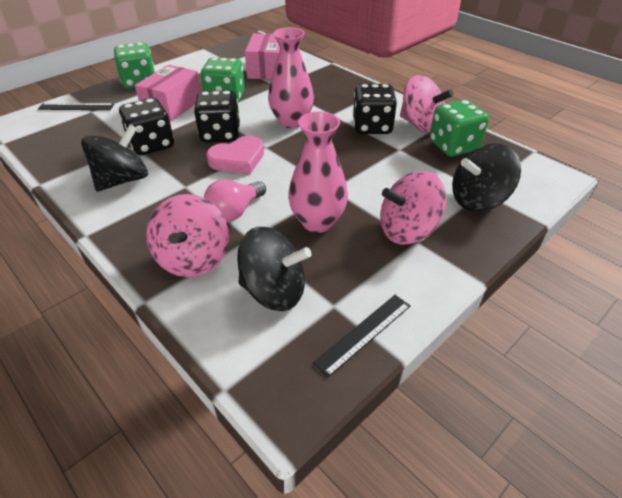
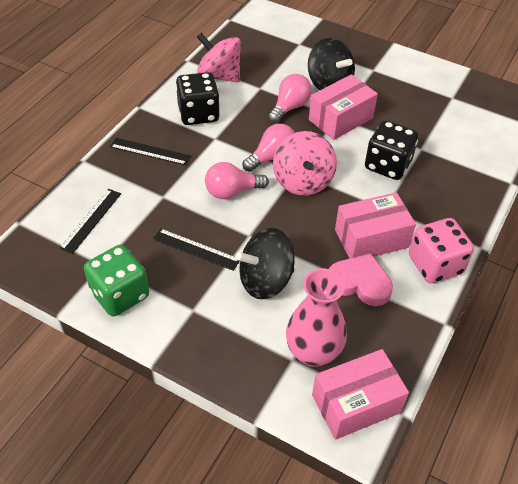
black dice: 3 -> 2
black ruler: 2 -> 3
black spinning top: 3 -> 2
green dice: 3 -> 1
pink box: 2 -> 3
pink dice: 0 -> 1
pink light bulb: 1 -> 3
pink spinning top: 3 -> 2
pink vase: 2 -> 1

